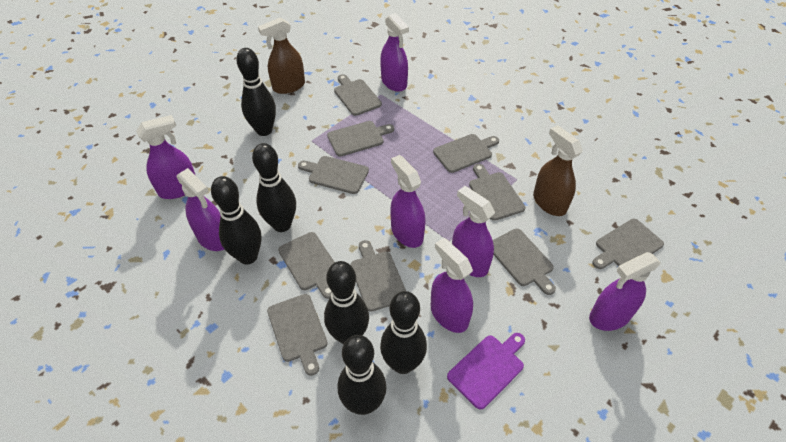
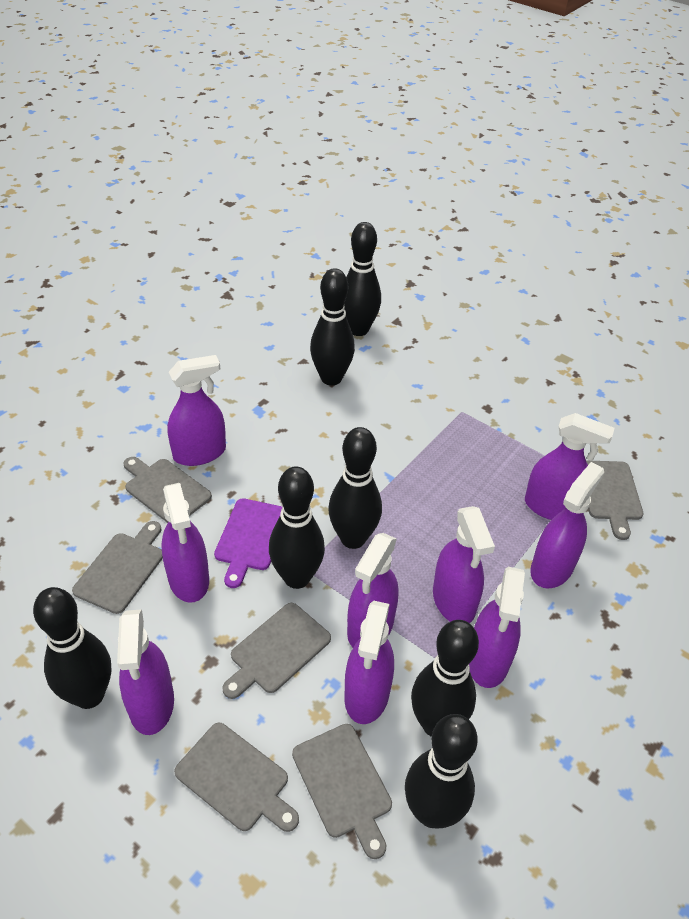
black bowling pin: 6 -> 7
brown spray bottle: 2 -> 0
grey cutting board: 10 -> 6
purple spray bottle: 7 -> 9

